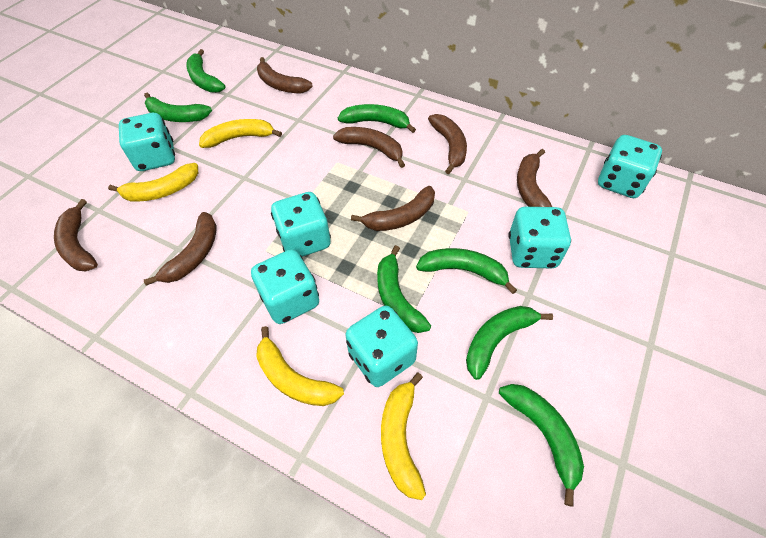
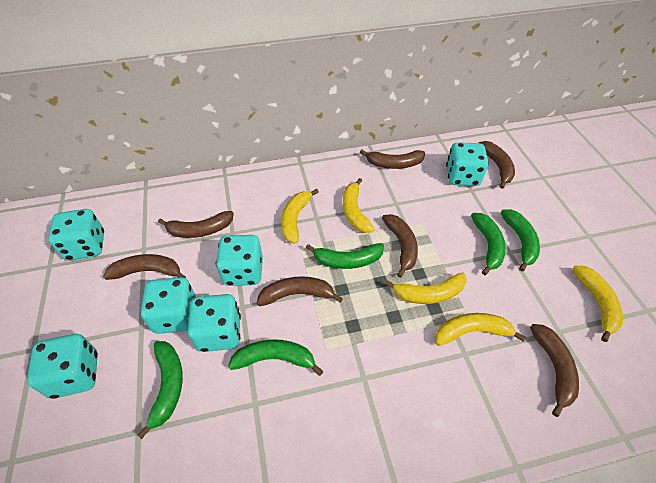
green banana: 7 -> 5
yellow banana: 4 -> 5

